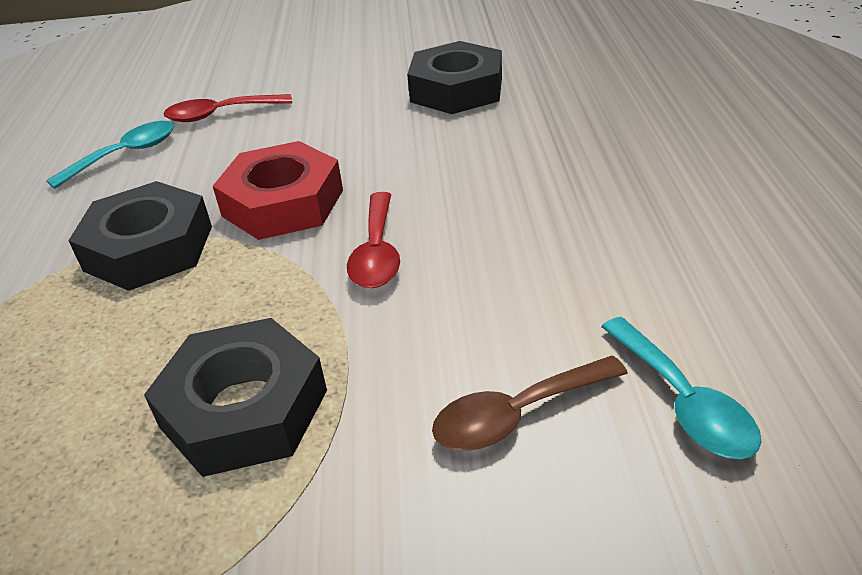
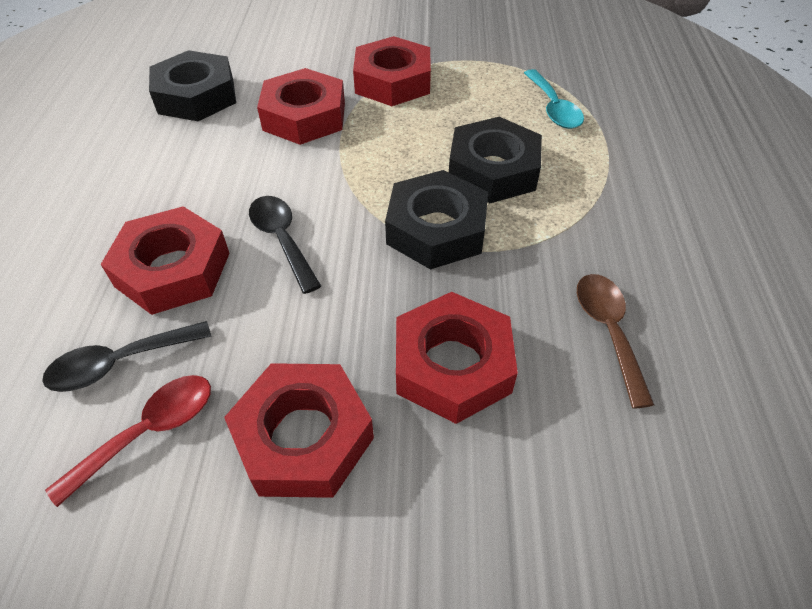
black spoon: 0 -> 2
red nut: 1 -> 5
red spoon: 2 -> 1
turquoise spoon: 2 -> 1

